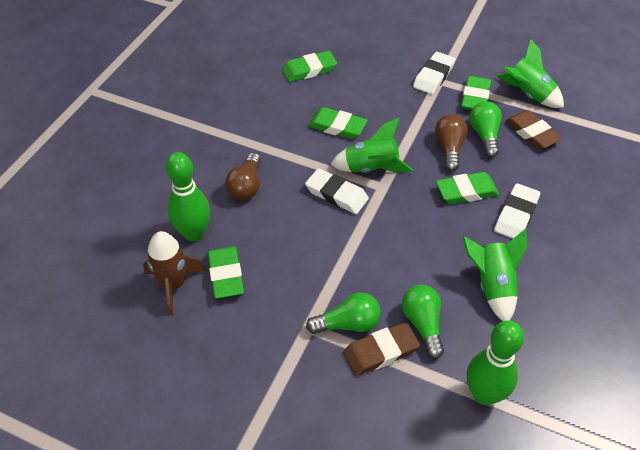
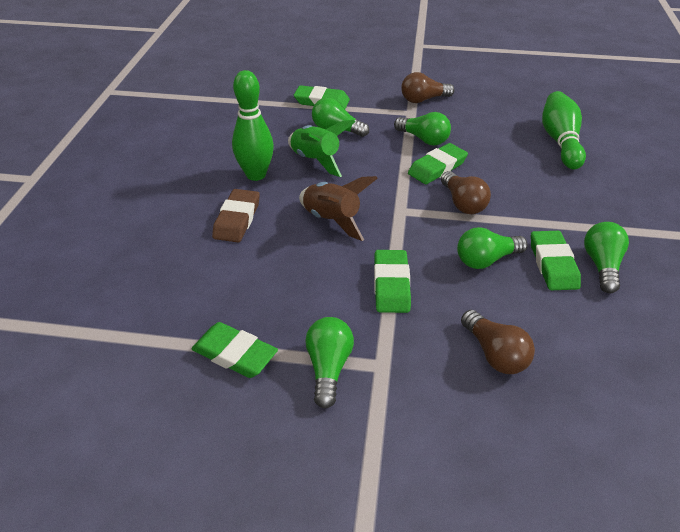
brown eraser: 2 -> 1
brown light bulb: 2 -> 3
green light bulb: 3 -> 5
green rocket: 3 -> 1
white eraser: 3 -> 0

